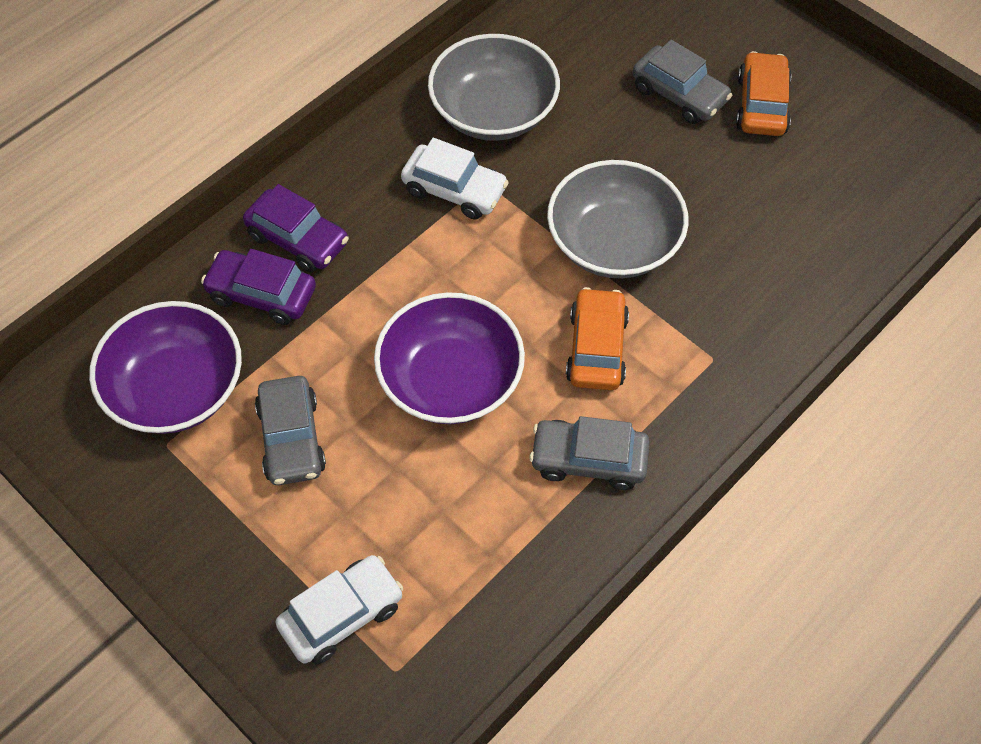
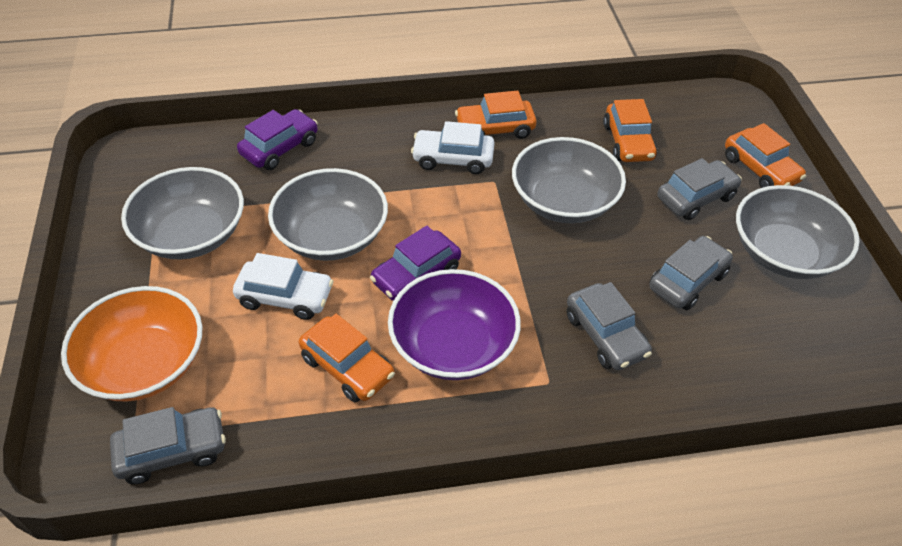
grey bowl: 2 -> 4
grey car: 3 -> 4
orange bowl: 0 -> 1
orange car: 2 -> 4
purple bowl: 2 -> 1

